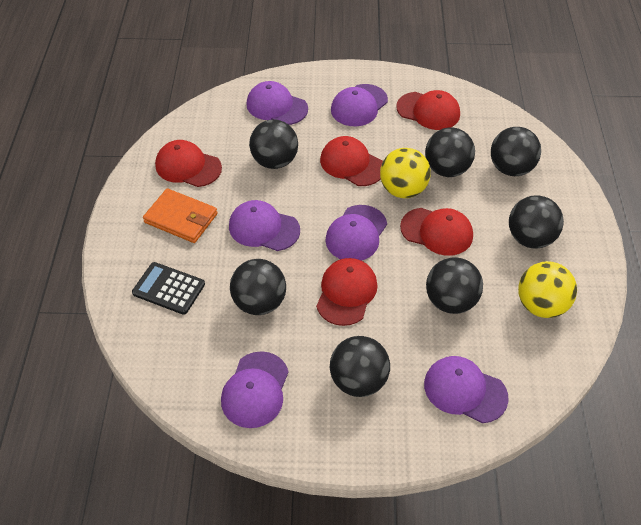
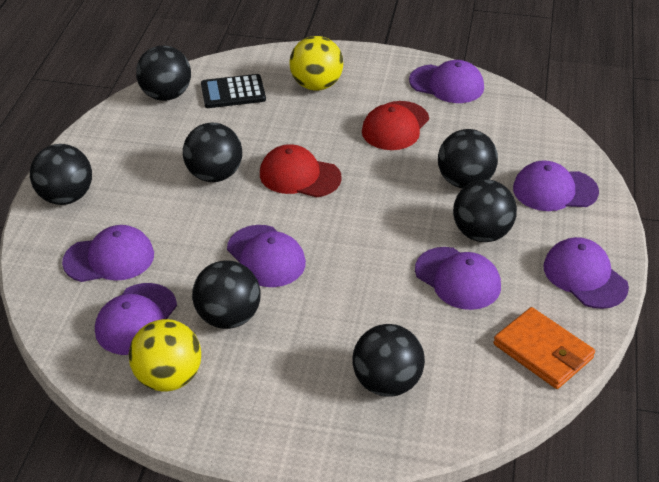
purple cap: 6 -> 7
red cap: 5 -> 2

